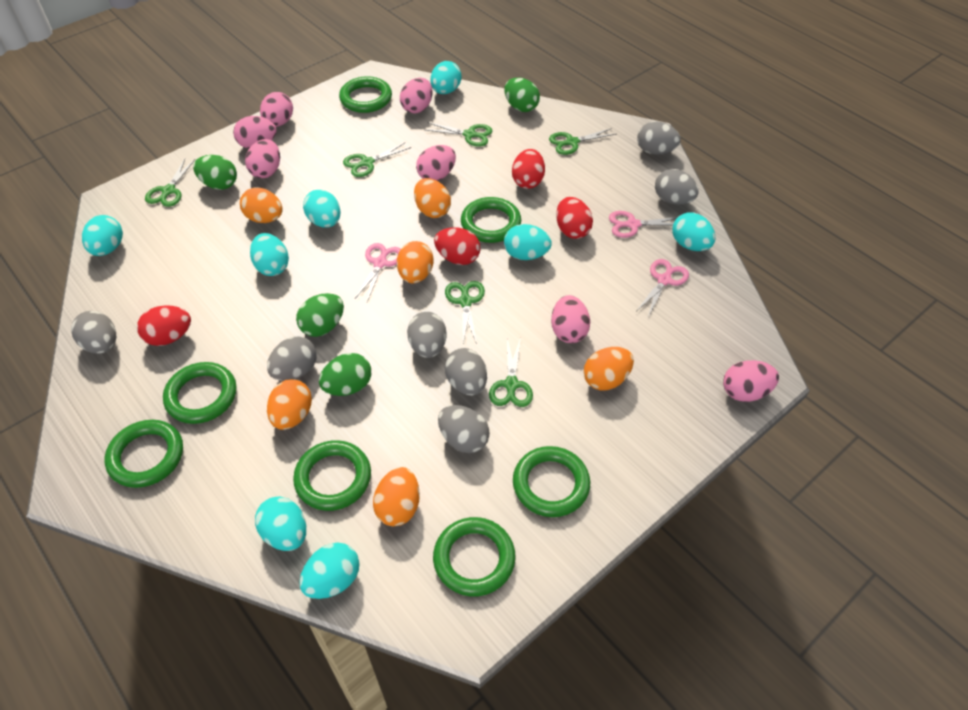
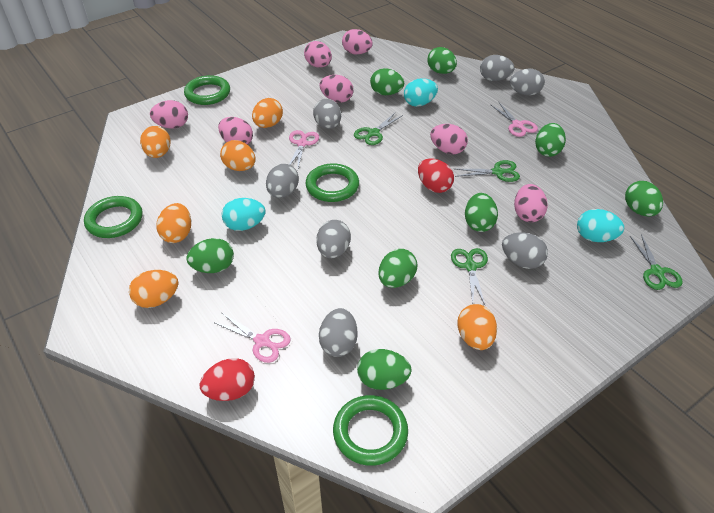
green egg: 4 -> 8
green ring: 7 -> 4
green scissors: 6 -> 4
red egg: 4 -> 2
turquoise egg: 8 -> 3

